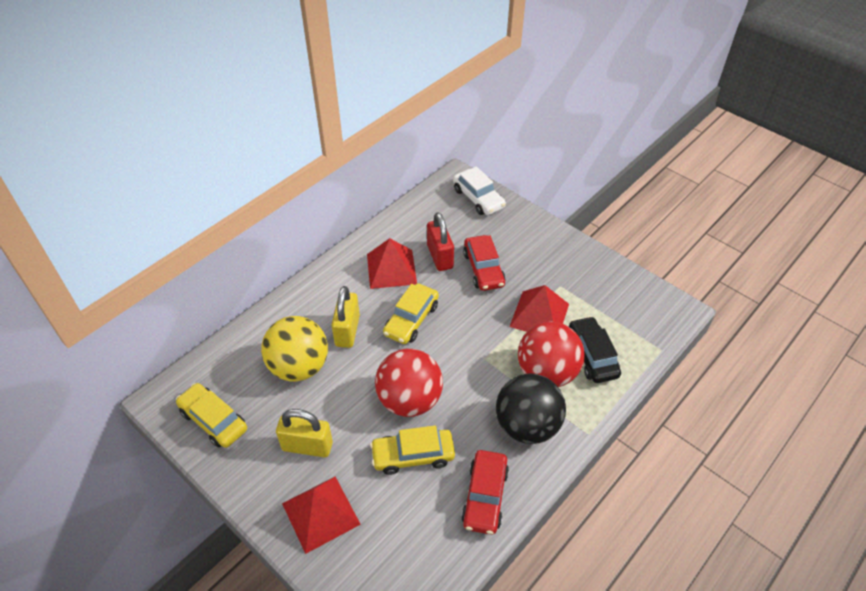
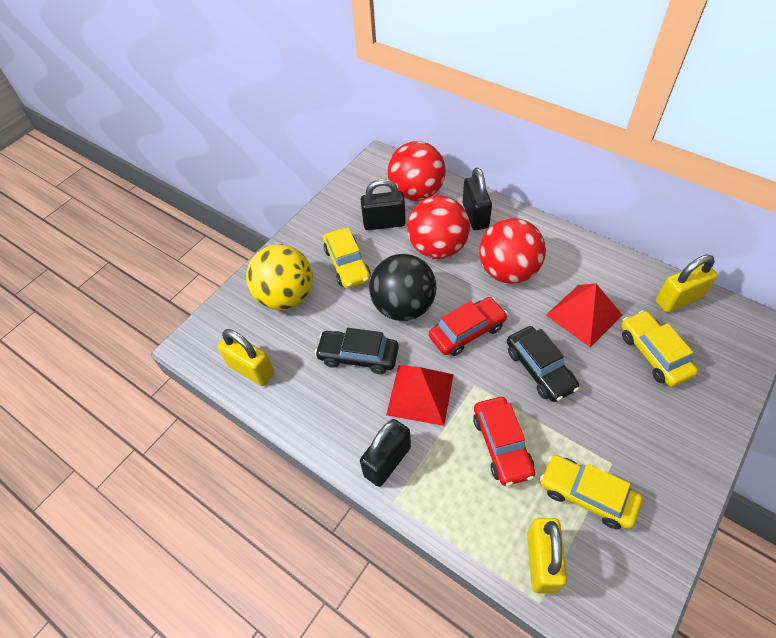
black car: 1 -> 2
black padlock: 0 -> 3
red ball: 2 -> 3
red padlock: 1 -> 0
red pyramid: 3 -> 2
white car: 1 -> 0
yellow padlock: 2 -> 3

